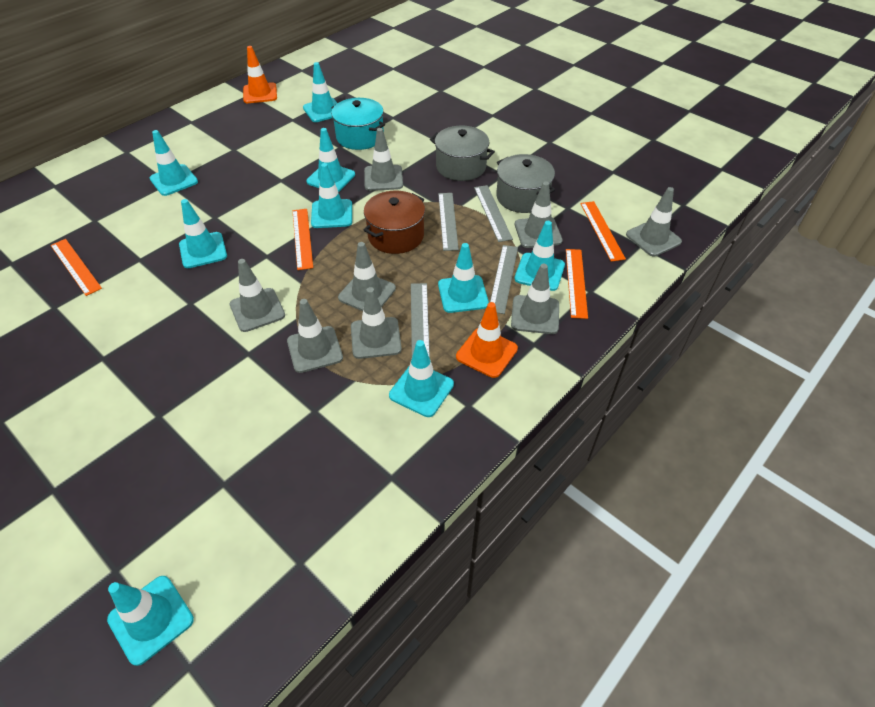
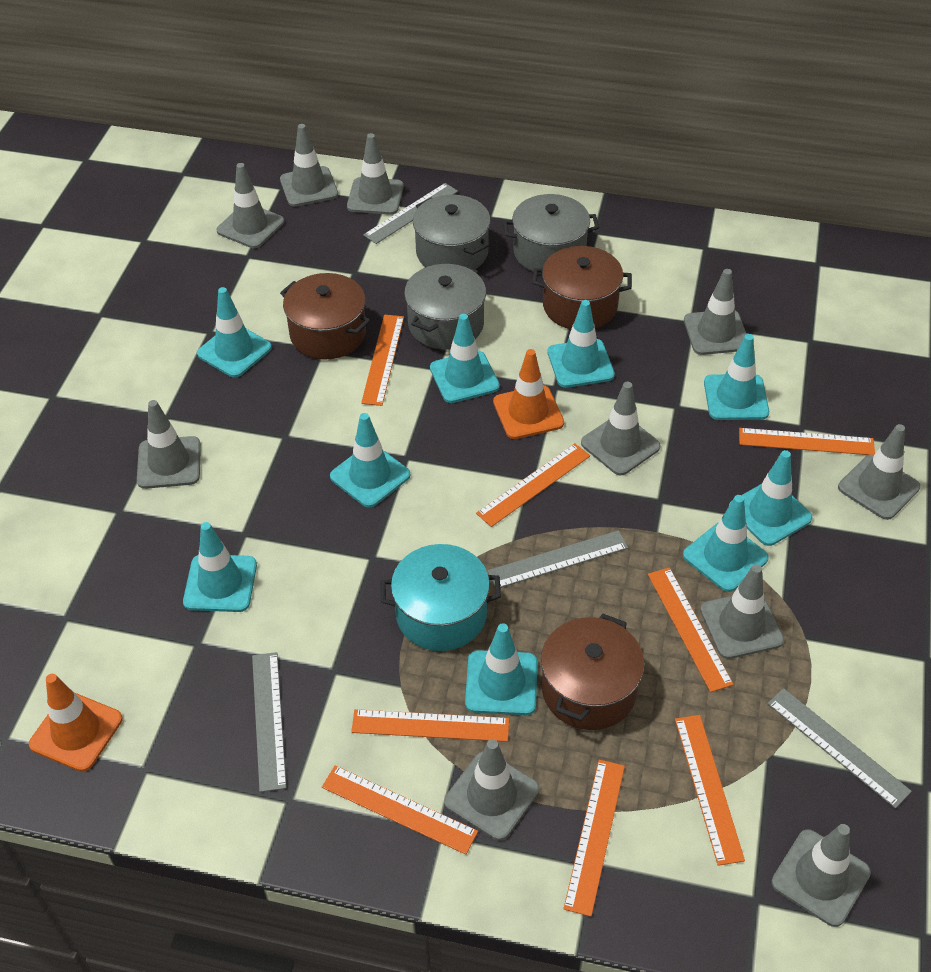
brown pot: 1 -> 3
grey pot: 2 -> 3
grey traffic cone: 8 -> 10
orange ruler: 4 -> 8

